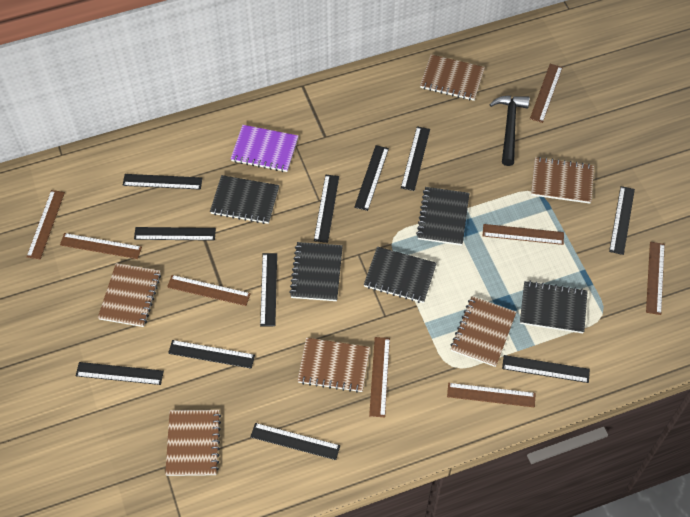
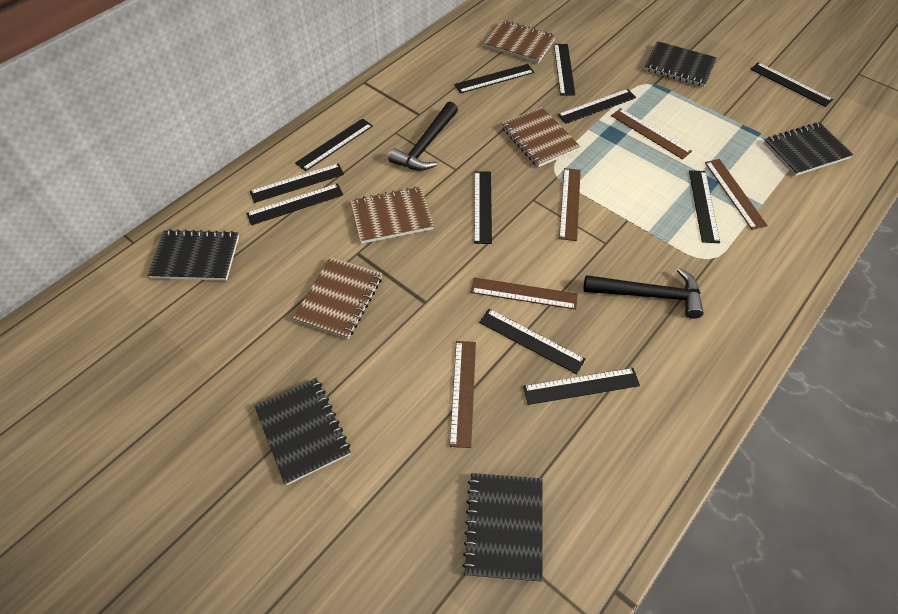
black hammer: 1 -> 2
brown notebook: 6 -> 4
brown ruler: 8 -> 5
purple notebook: 1 -> 0

